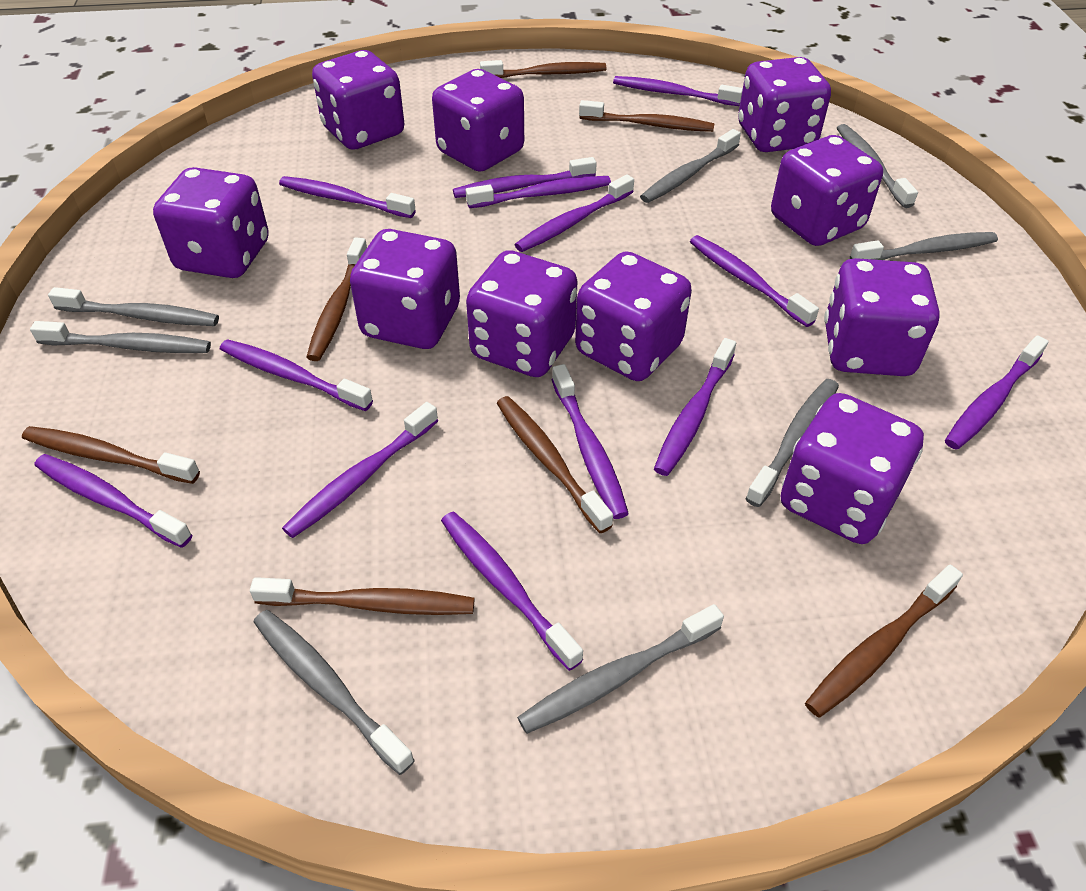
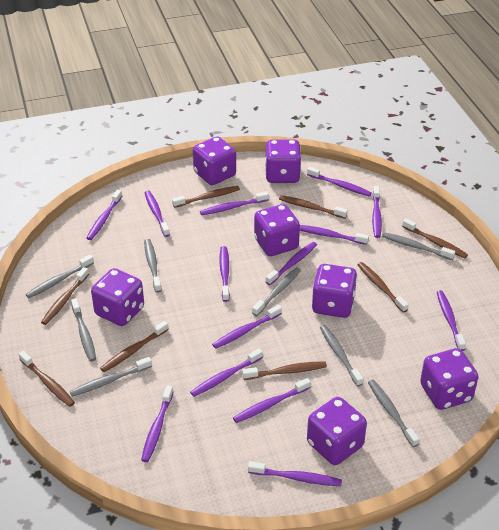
brown toothbrush: 7 -> 8
purple dice: 10 -> 7
purple toothbrush: 13 -> 14

